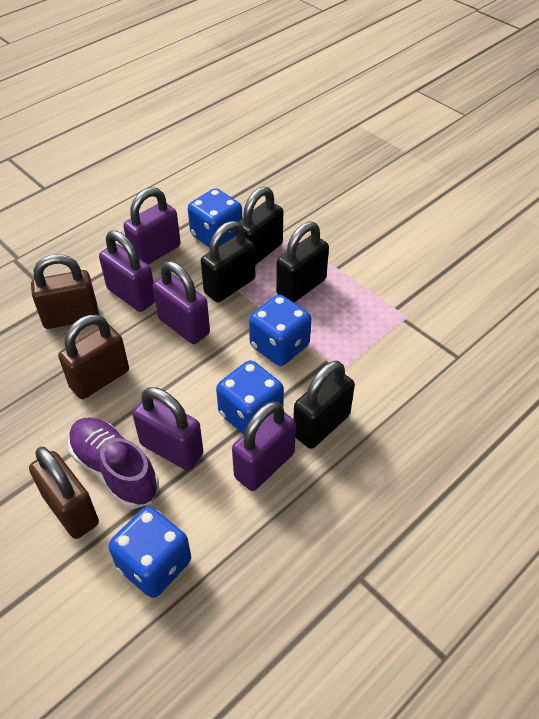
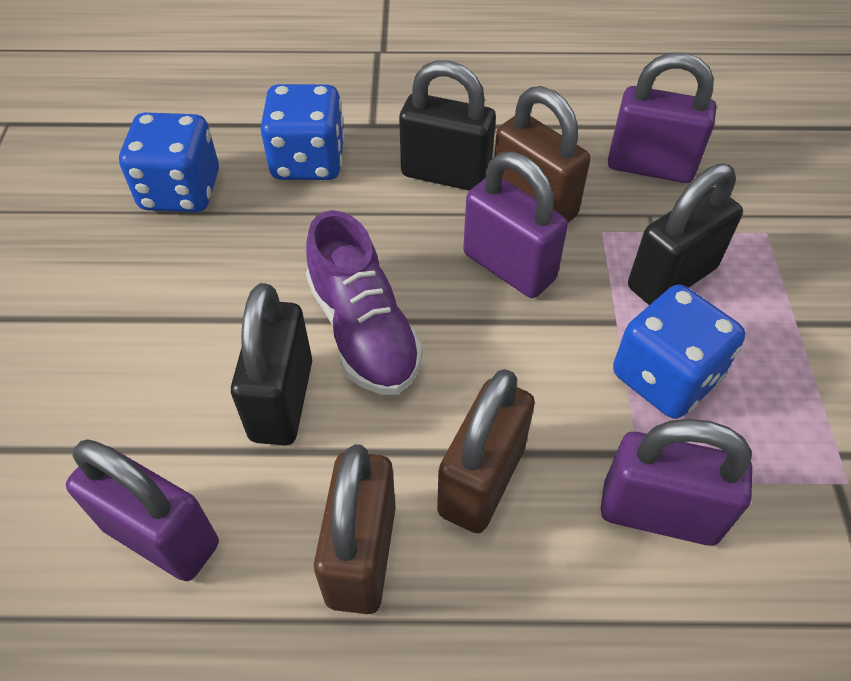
black padlock: 4 -> 3
blue dice: 4 -> 3
purple padlock: 5 -> 4

